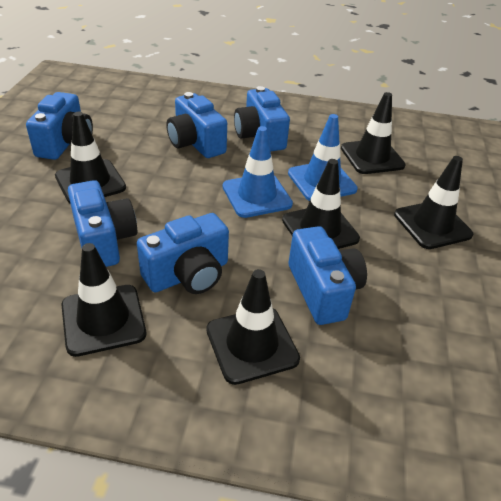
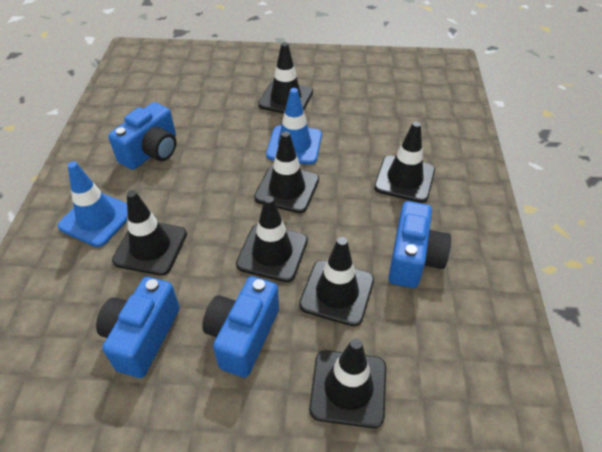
black traffic cone: 6 -> 7
blue camera: 6 -> 4

